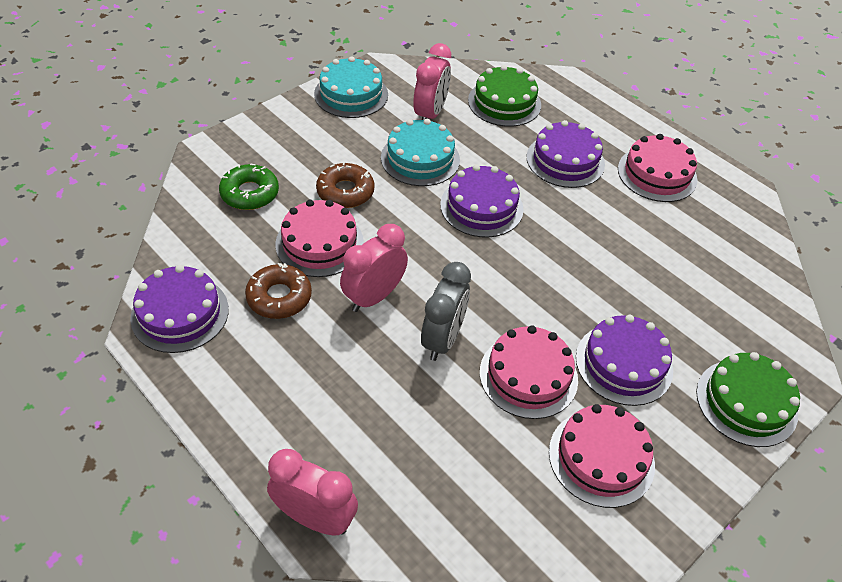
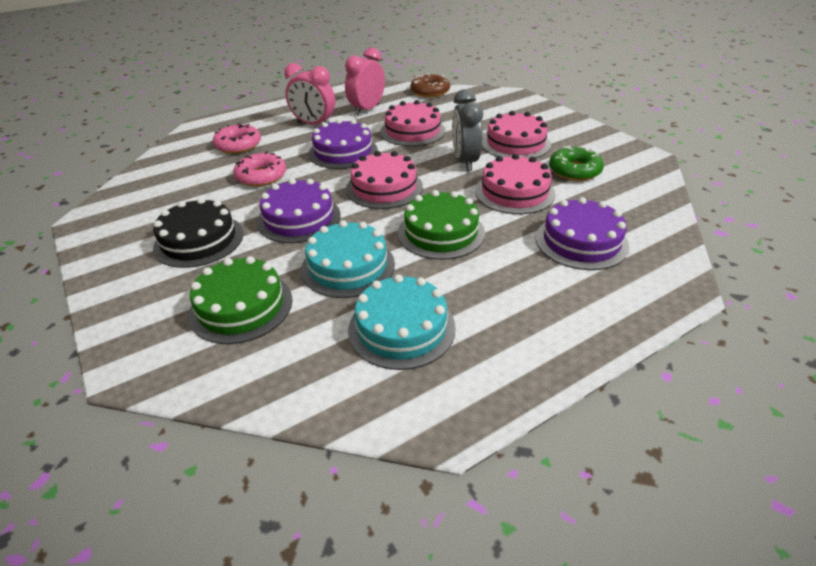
black cake: 0 -> 1
brown donut: 2 -> 1
pink clock: 3 -> 2
pink donut: 0 -> 2
purple cake: 4 -> 3

